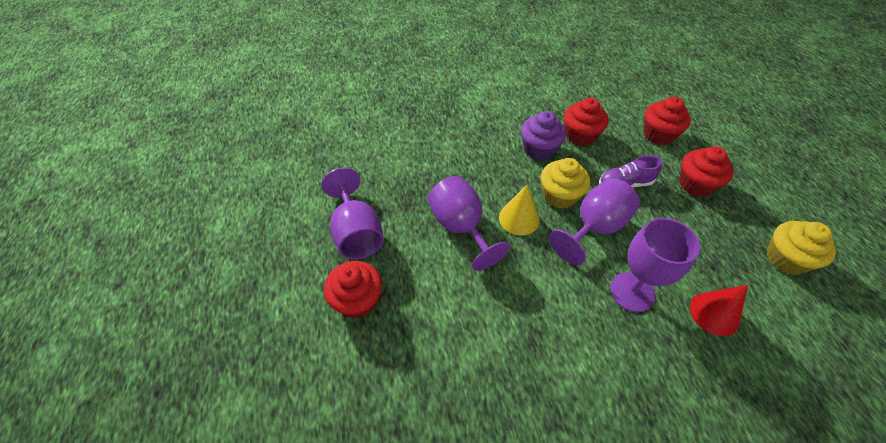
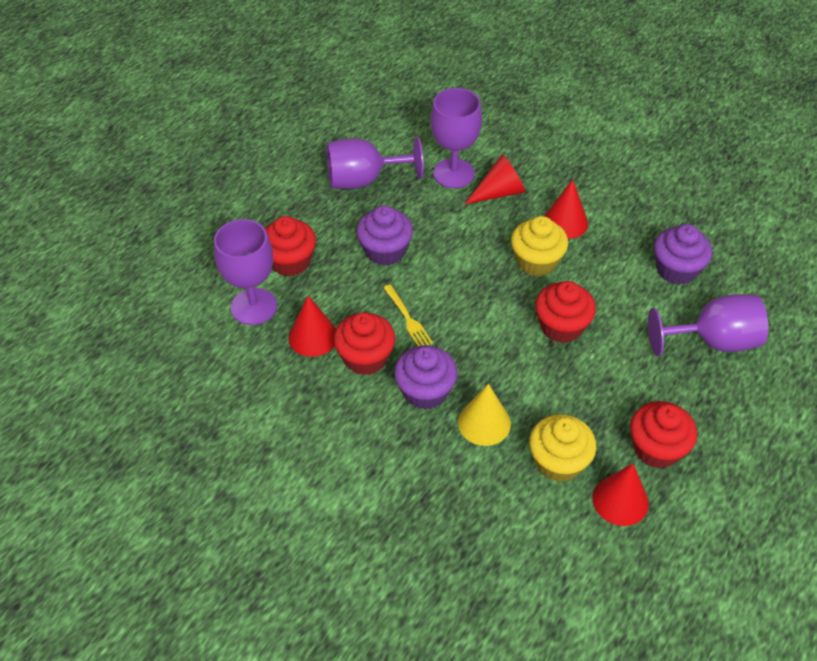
purple cupcake: 1 -> 3
purple shoe: 1 -> 0
red cone: 1 -> 4
yellow fork: 0 -> 1

